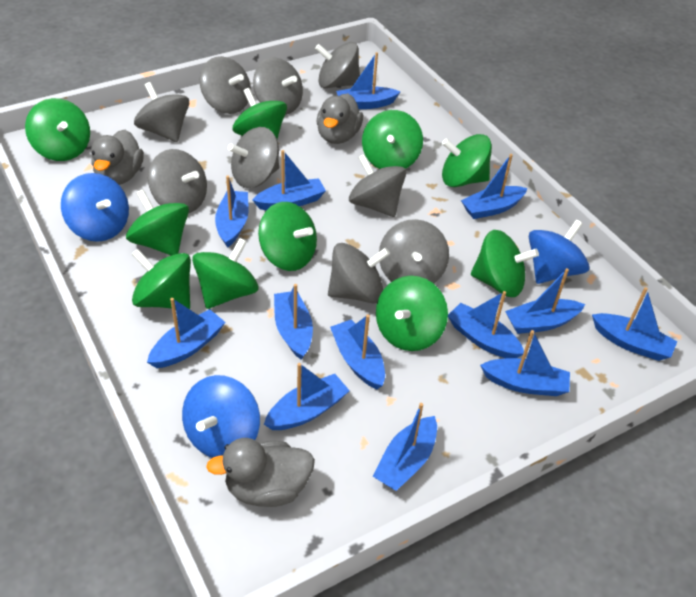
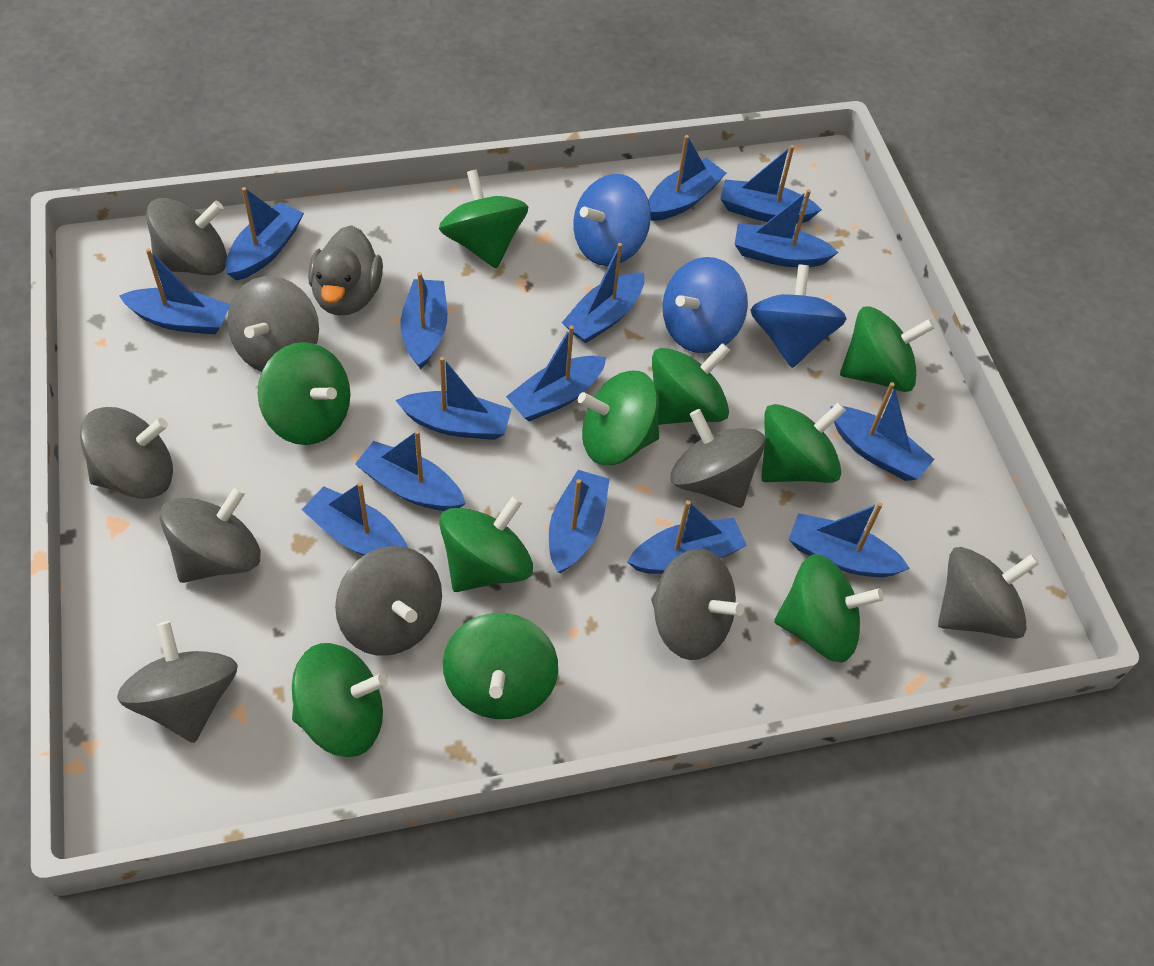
blue boat: 13 -> 15
grey duck: 3 -> 1

